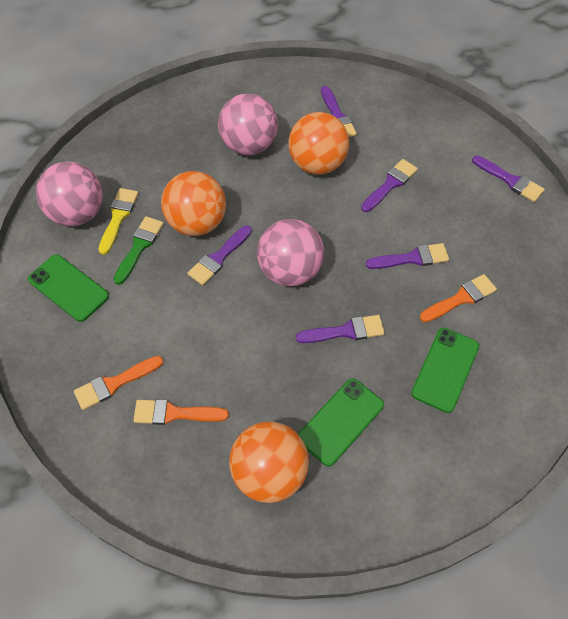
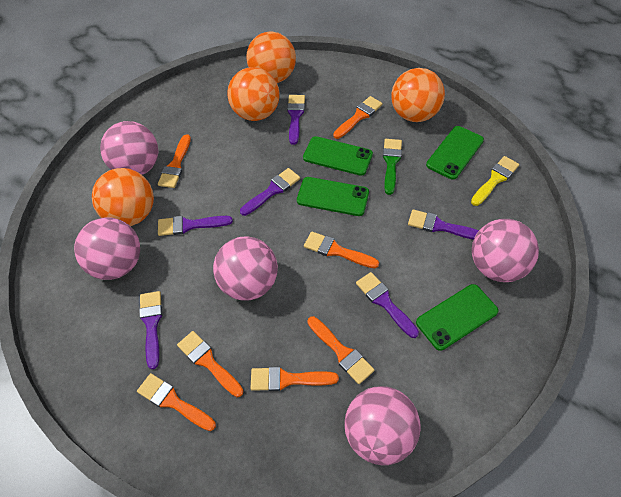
green phone: 3 -> 4
orange ball: 3 -> 4
orange brush: 3 -> 7
pink ball: 3 -> 5

